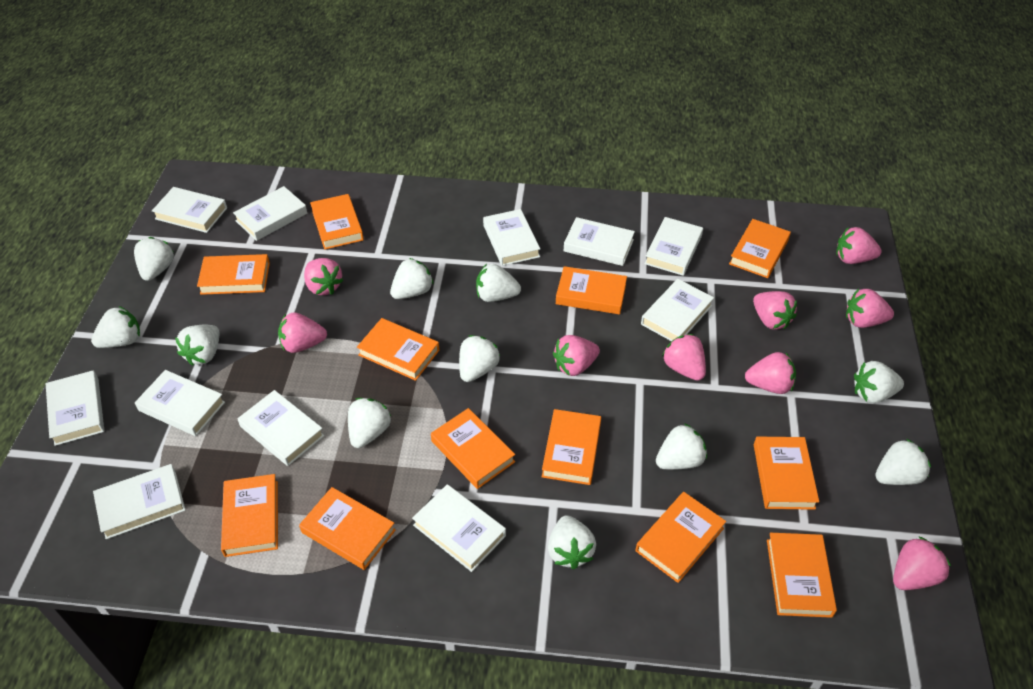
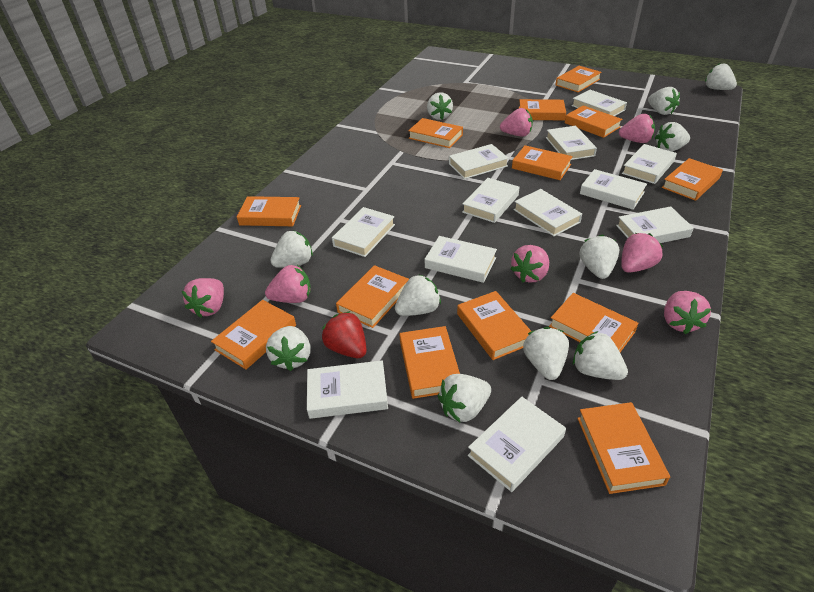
orange book: 12 -> 13
pink strawberry: 9 -> 7
red strawberry: 0 -> 1
white book: 11 -> 12

